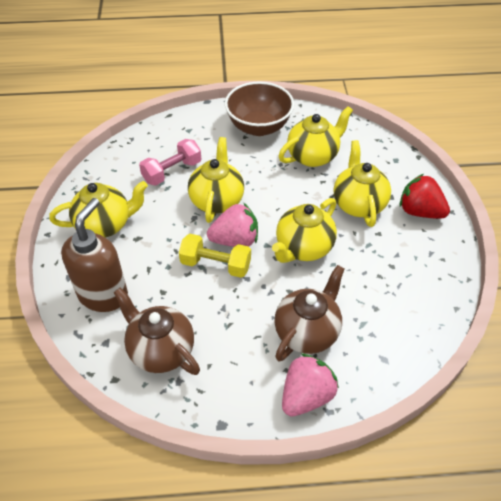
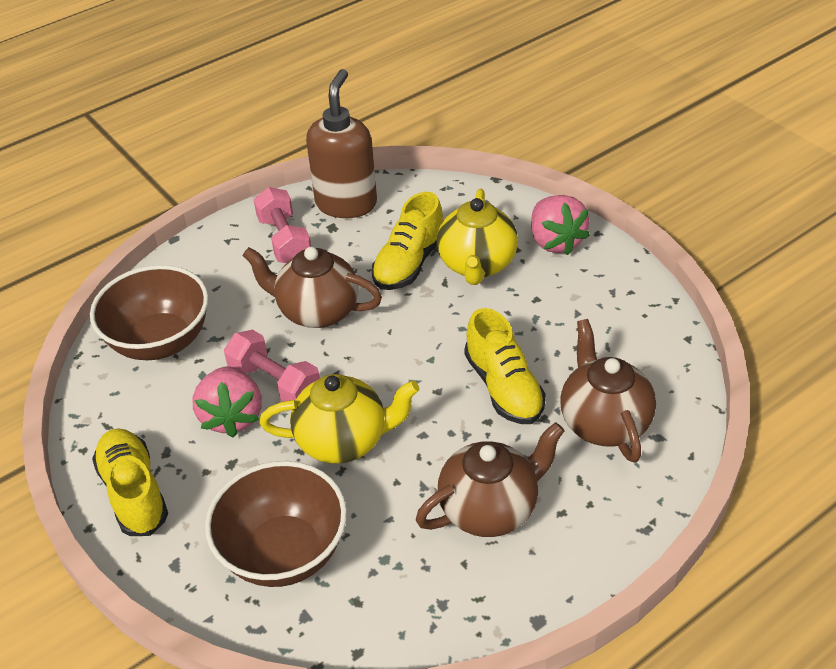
brown bowl: 1 -> 2
brown teapot: 2 -> 3
pink dumbbell: 1 -> 2
red strawberry: 1 -> 0
yellow dumbbell: 1 -> 0
yellow shoe: 0 -> 3
yellow teapot: 5 -> 2

